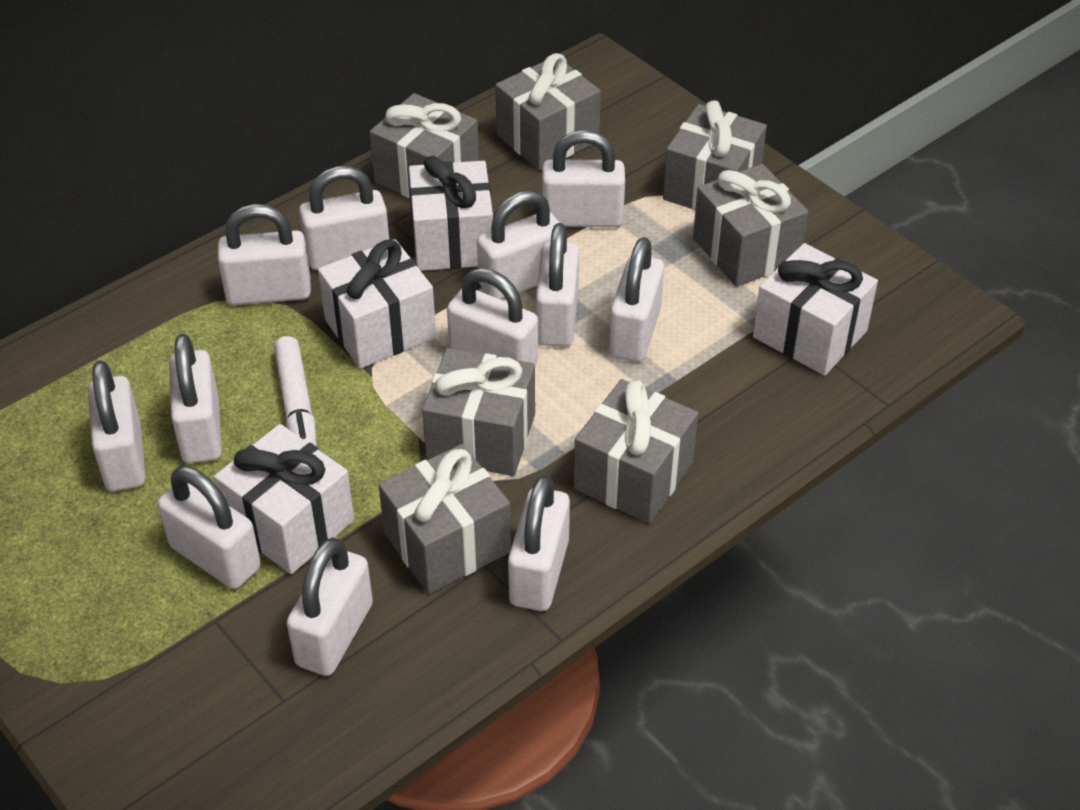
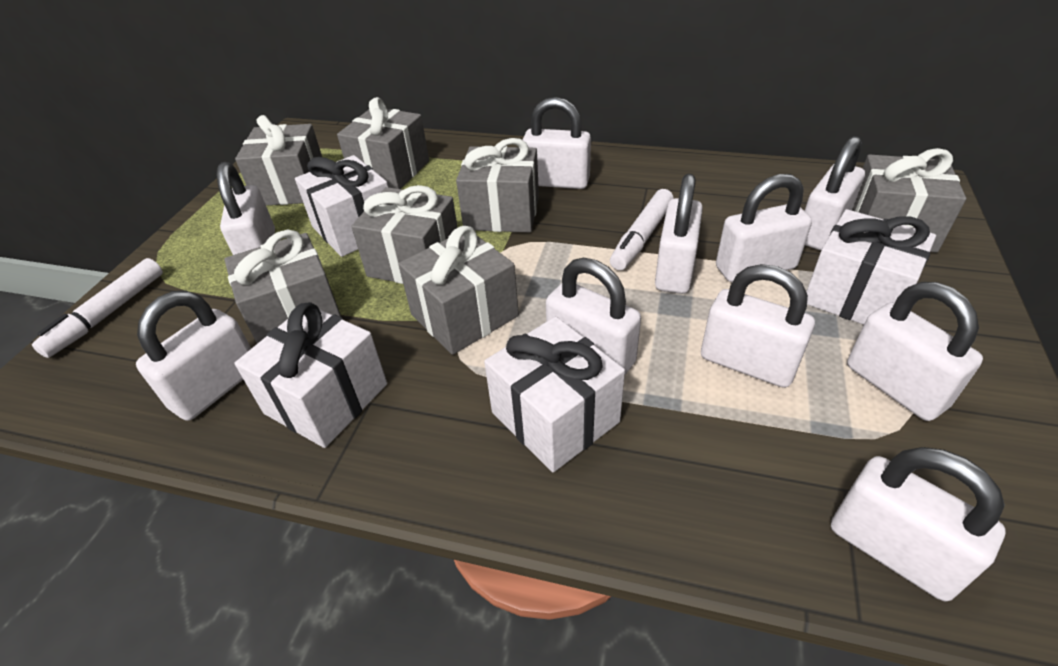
white marker: 1 -> 2
white padlock: 12 -> 10

